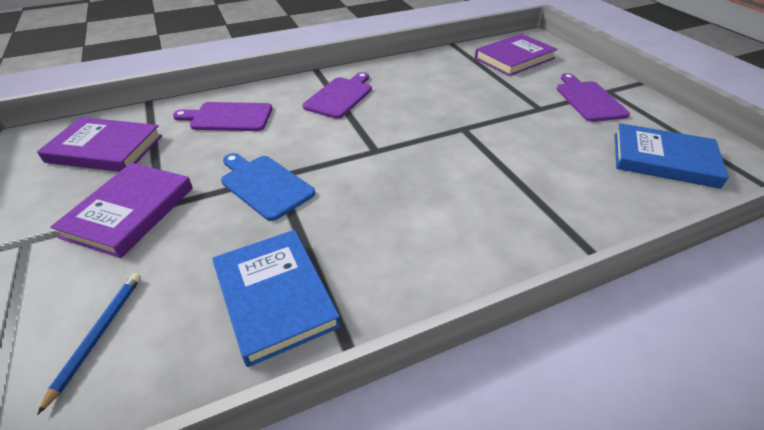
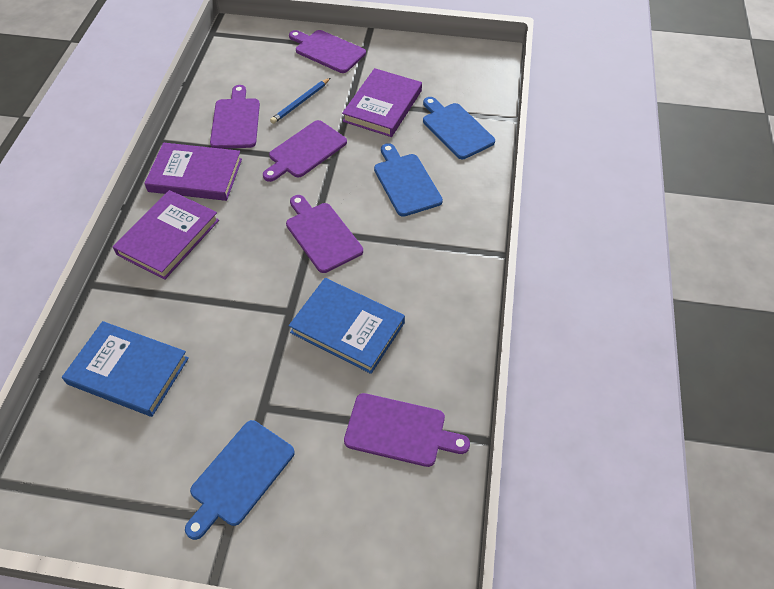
blue cutting board: 1 -> 3
purple cutting board: 3 -> 5

